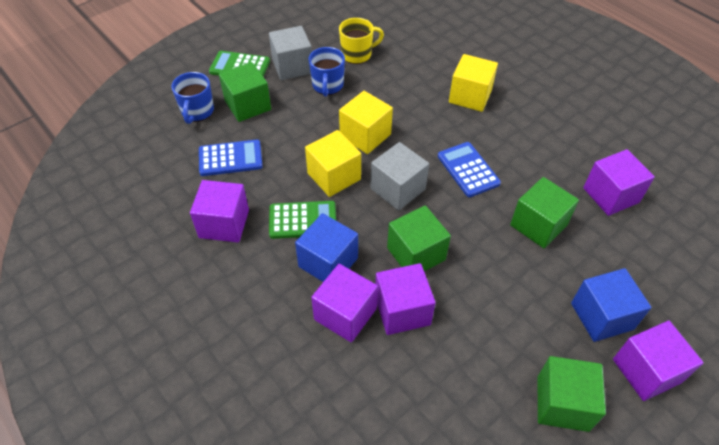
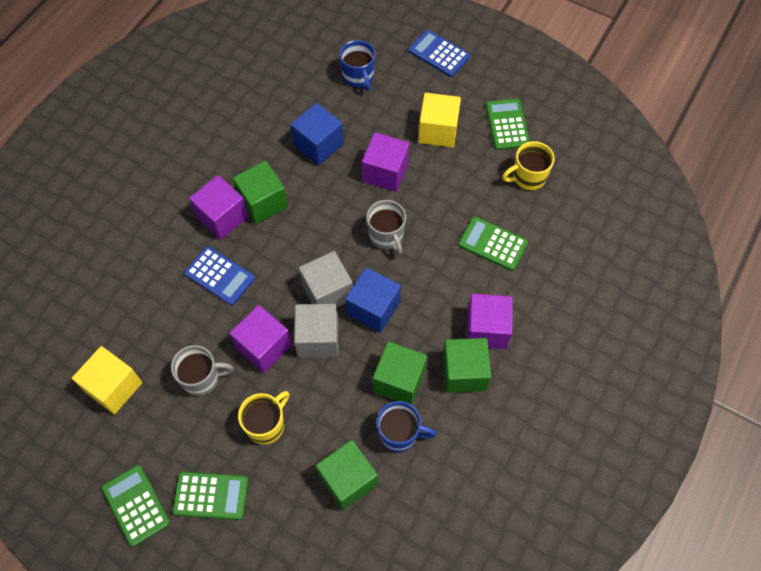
green calculator: 2 -> 4
grey mug: 0 -> 2
purple cube: 5 -> 4
yellow cube: 3 -> 2
yellow mug: 1 -> 2

